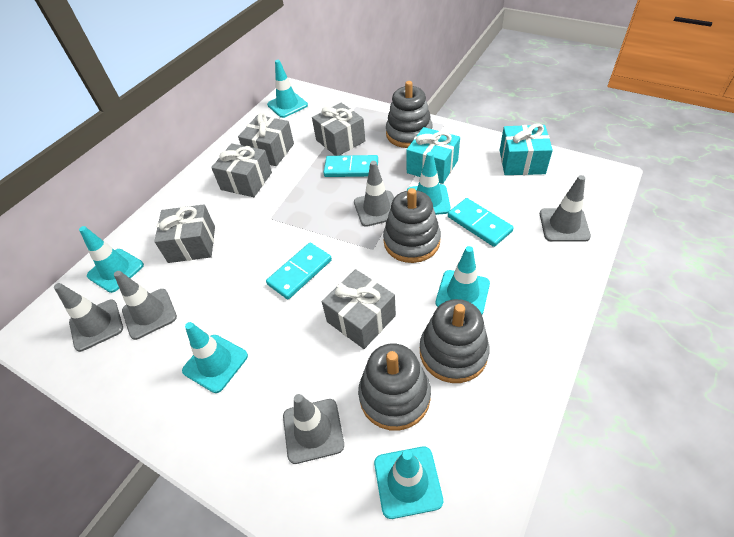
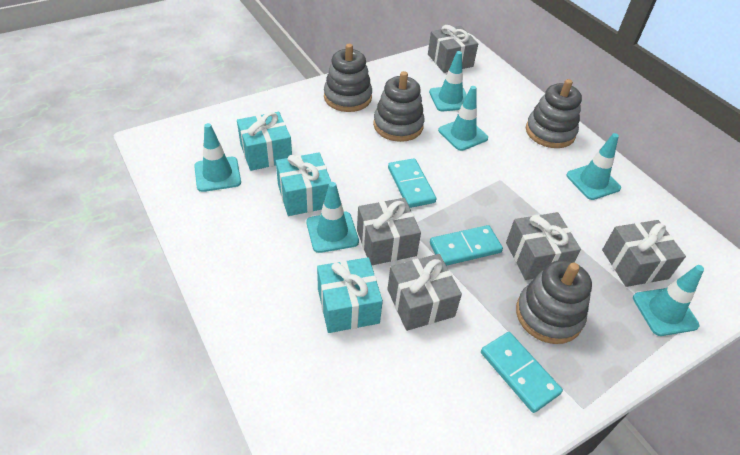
grey traffic cone: 5 -> 0
turquoise gift: 2 -> 3

